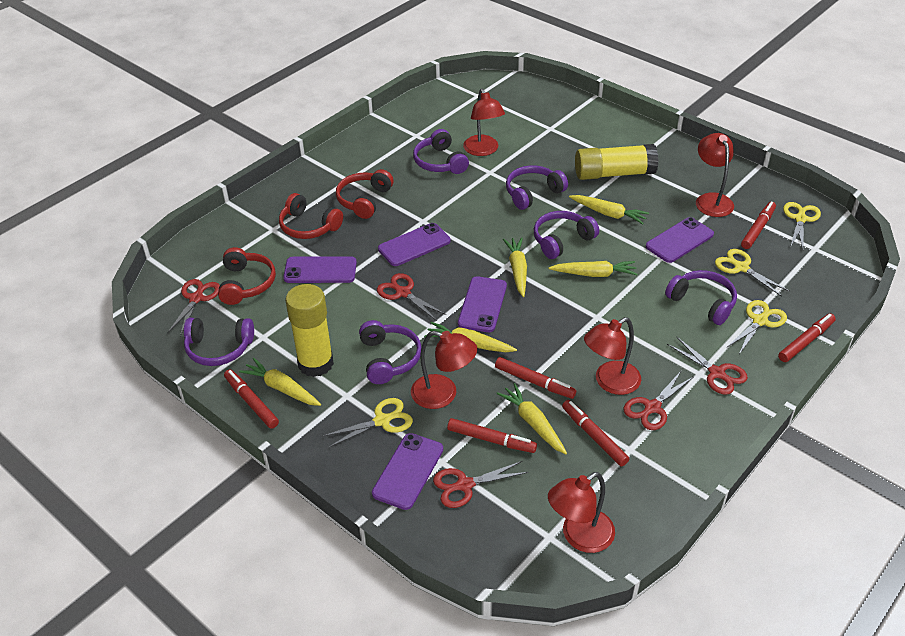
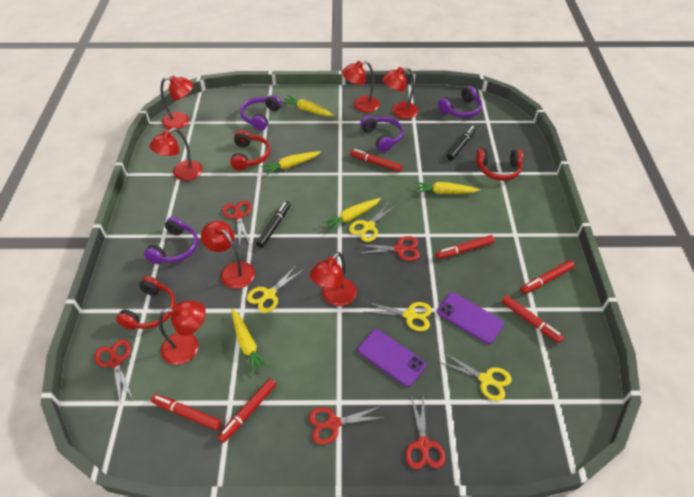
black marker: 0 -> 2
purple headphones: 6 -> 4
purple phone: 5 -> 2
red lamp: 5 -> 7
yellow carrot: 6 -> 5
yellow glue stick: 2 -> 0

